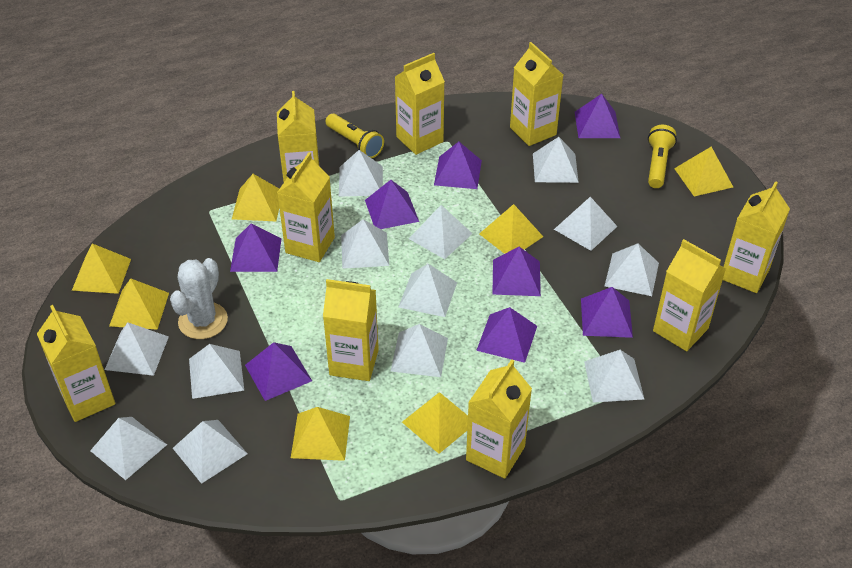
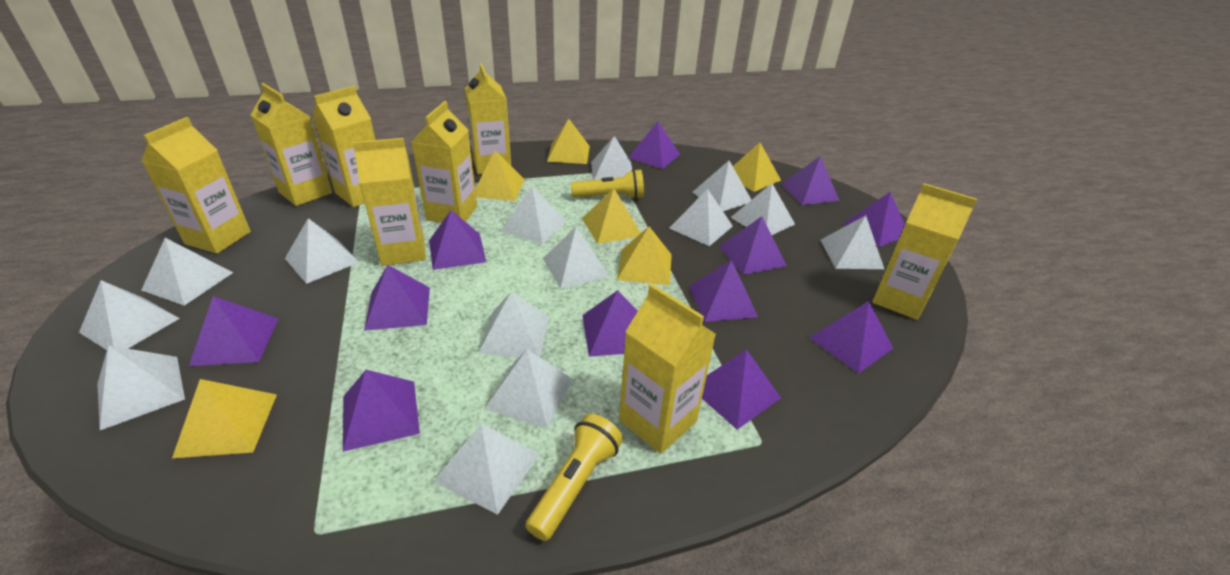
purple pyramid: 8 -> 12
white cactus: 1 -> 0
white pyramid: 13 -> 14
yellow carton: 9 -> 8
yellow pyramid: 7 -> 6

